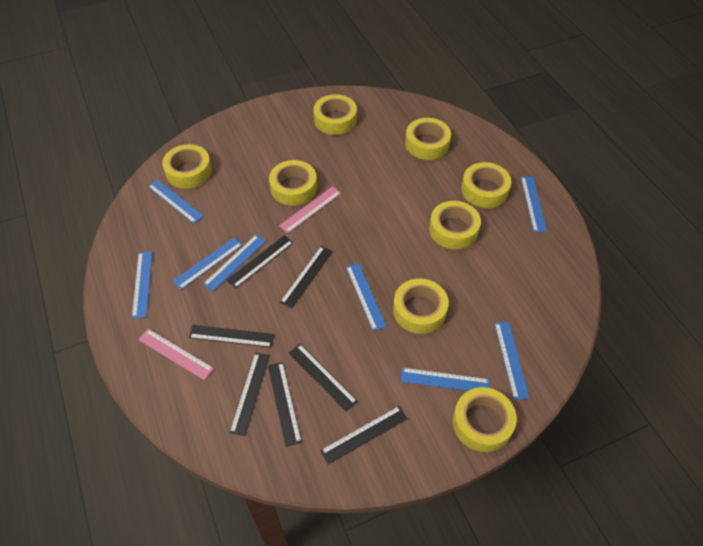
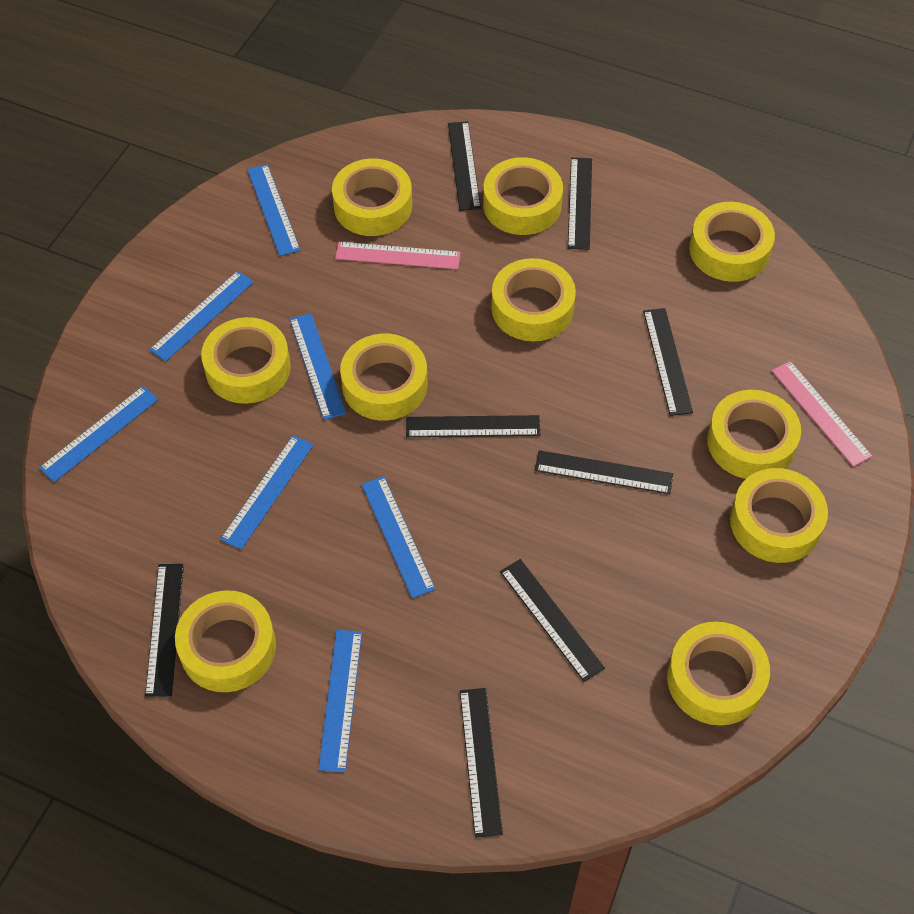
black ruler: 7 -> 8
blue ruler: 8 -> 7
yellow tape: 8 -> 10

